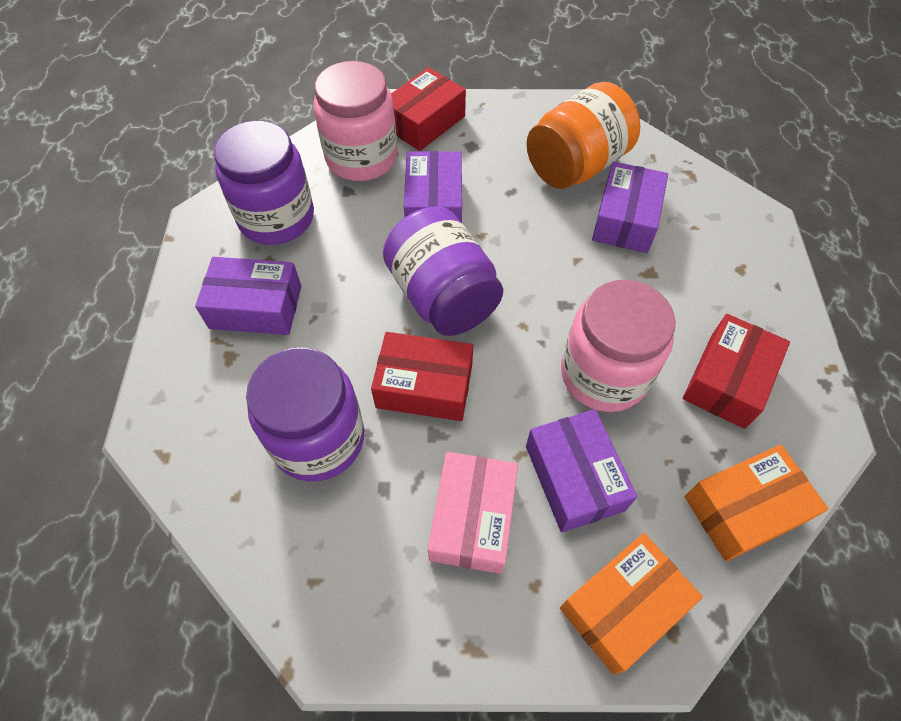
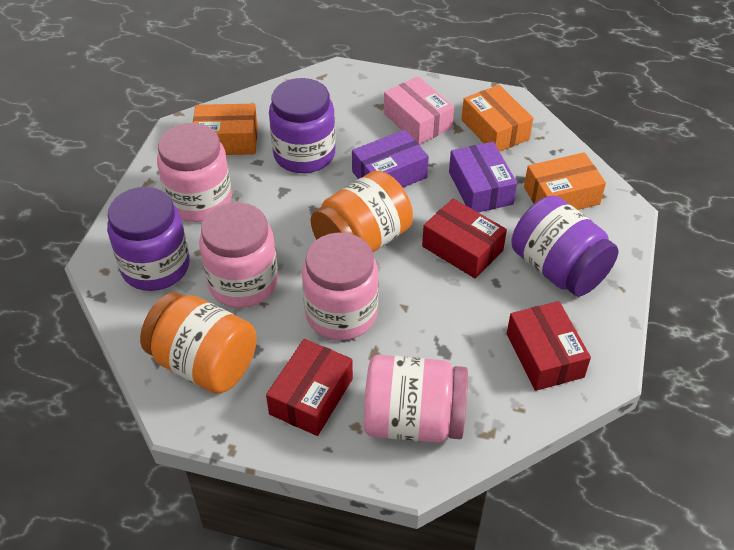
orange box: 2 -> 3
orange jar: 1 -> 2
pink jar: 2 -> 4
purple box: 4 -> 2

